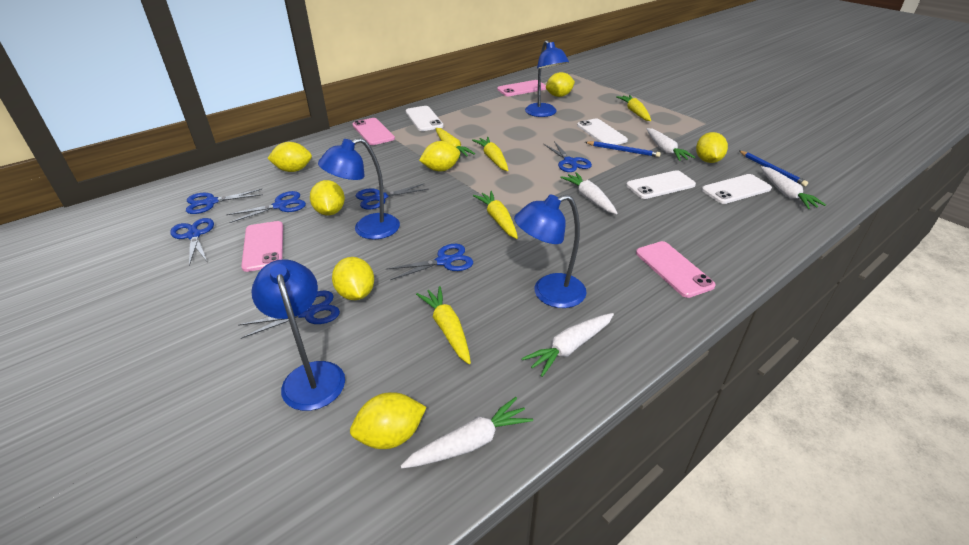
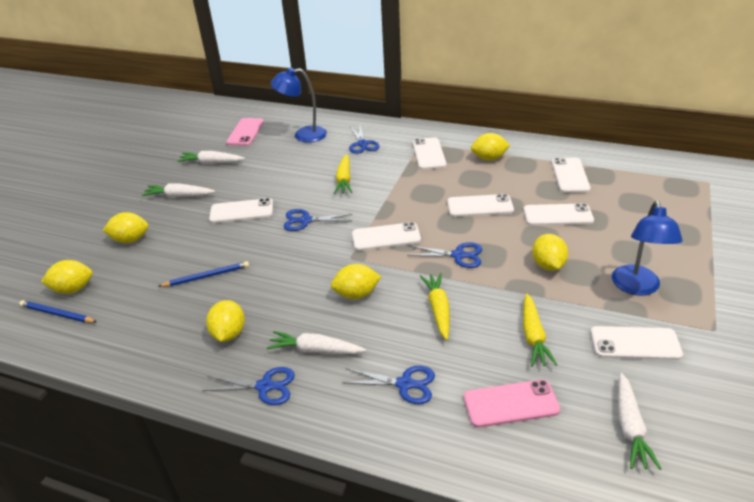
blue lamp: 4 -> 2
blue scissors: 7 -> 5
pink phone: 4 -> 2
white carrot: 5 -> 4
white phone: 4 -> 7
yellow carrot: 5 -> 3
yellow lemon: 7 -> 6

